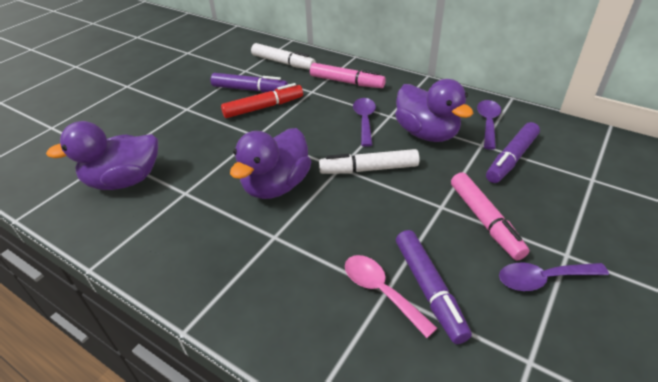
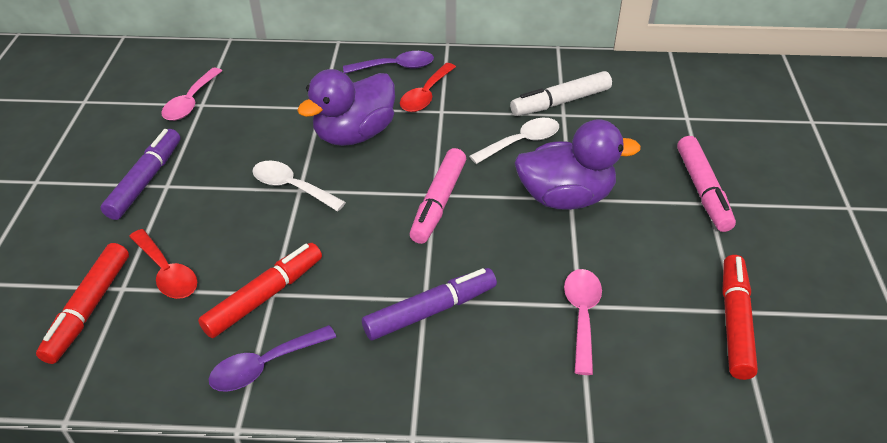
pink spoon: 1 -> 2
purple duck: 3 -> 2
purple marker: 3 -> 2
purple spoon: 3 -> 2
red marker: 1 -> 3
red spoon: 0 -> 2
white marker: 2 -> 1
white spoon: 0 -> 2

